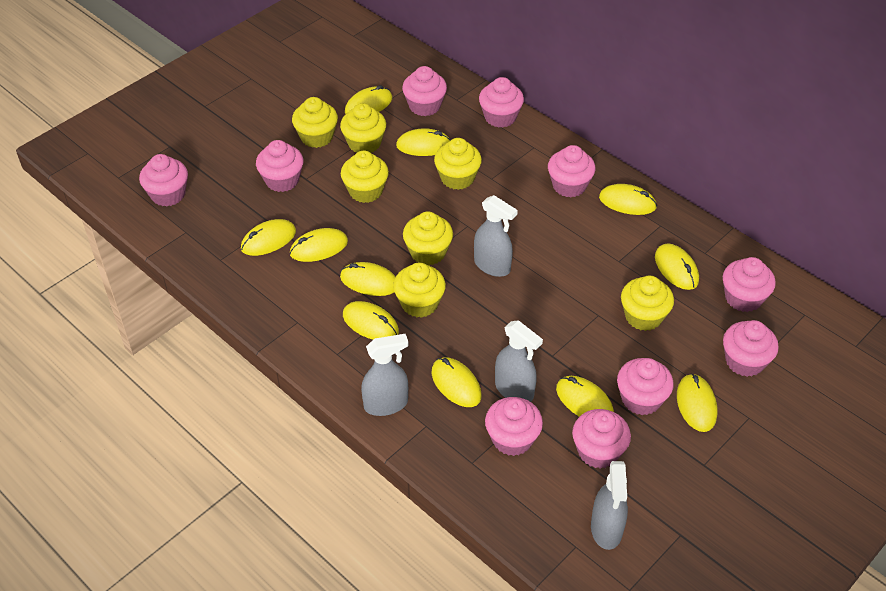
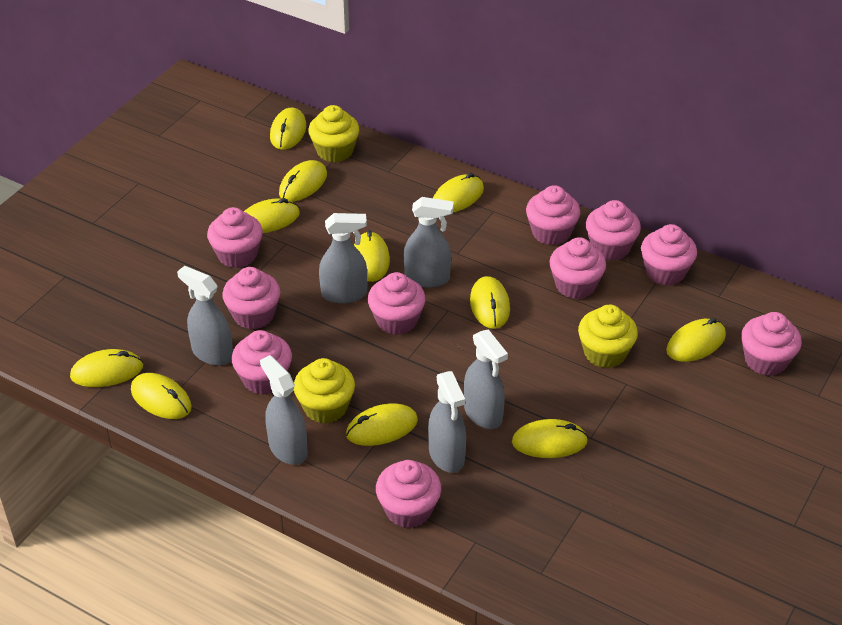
grey spray bottle: 4 -> 6
yellow cupcake: 7 -> 3

